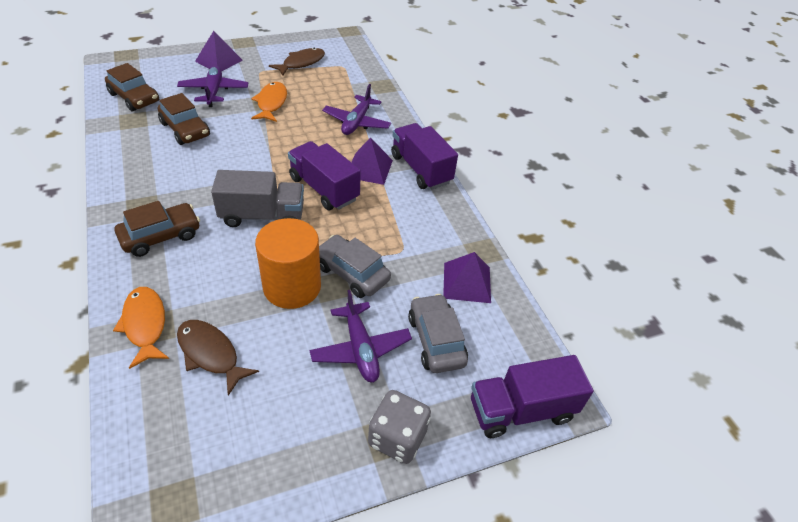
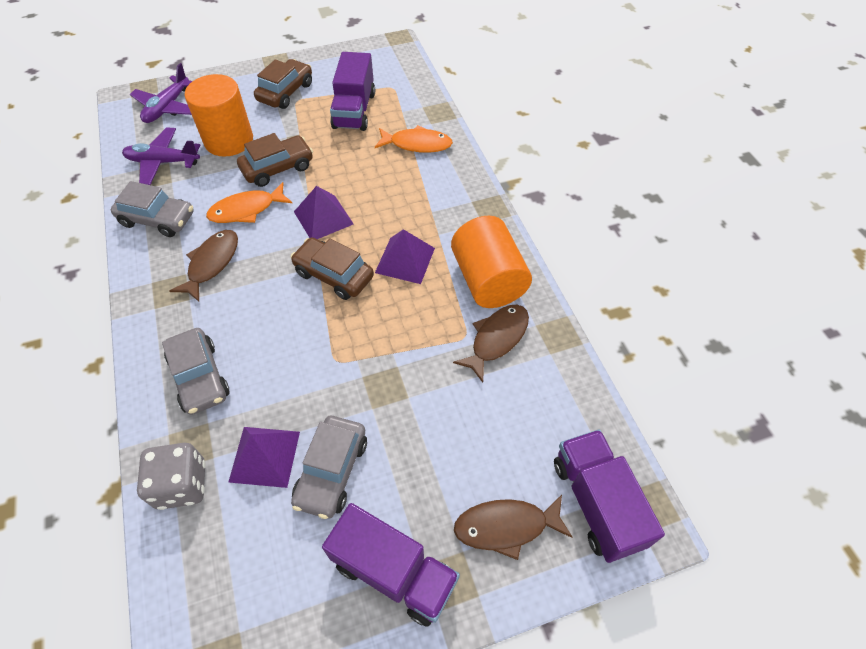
brown fish: 2 -> 3
grey car: 2 -> 3
grey truck: 1 -> 0
orange cylinder: 1 -> 2
purple plane: 3 -> 2

